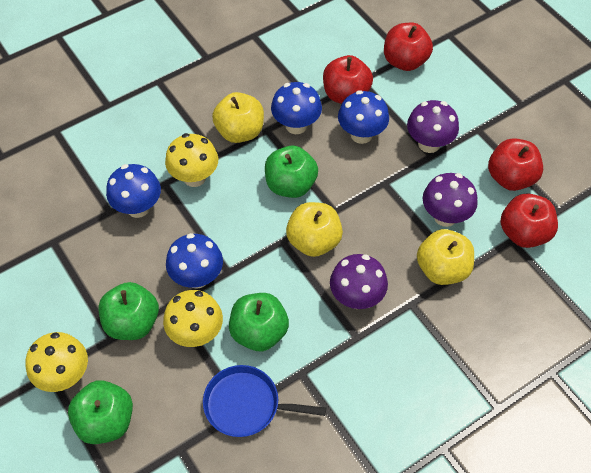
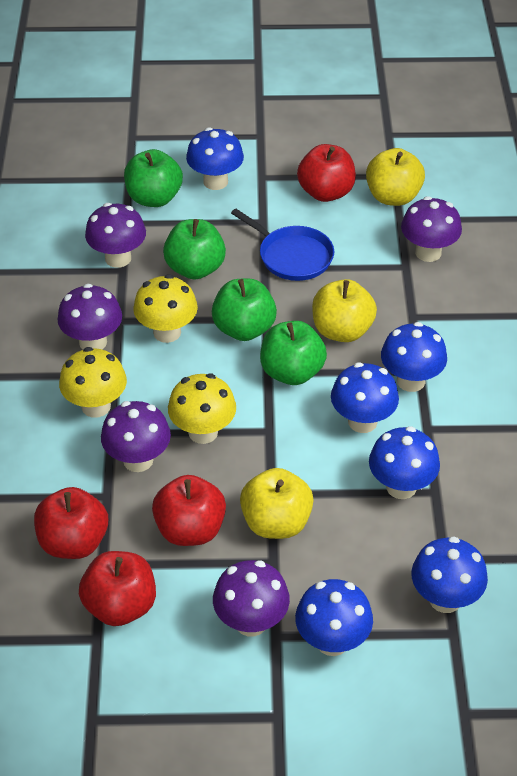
blue mushroom: 4 -> 6
purple mushroom: 3 -> 5

